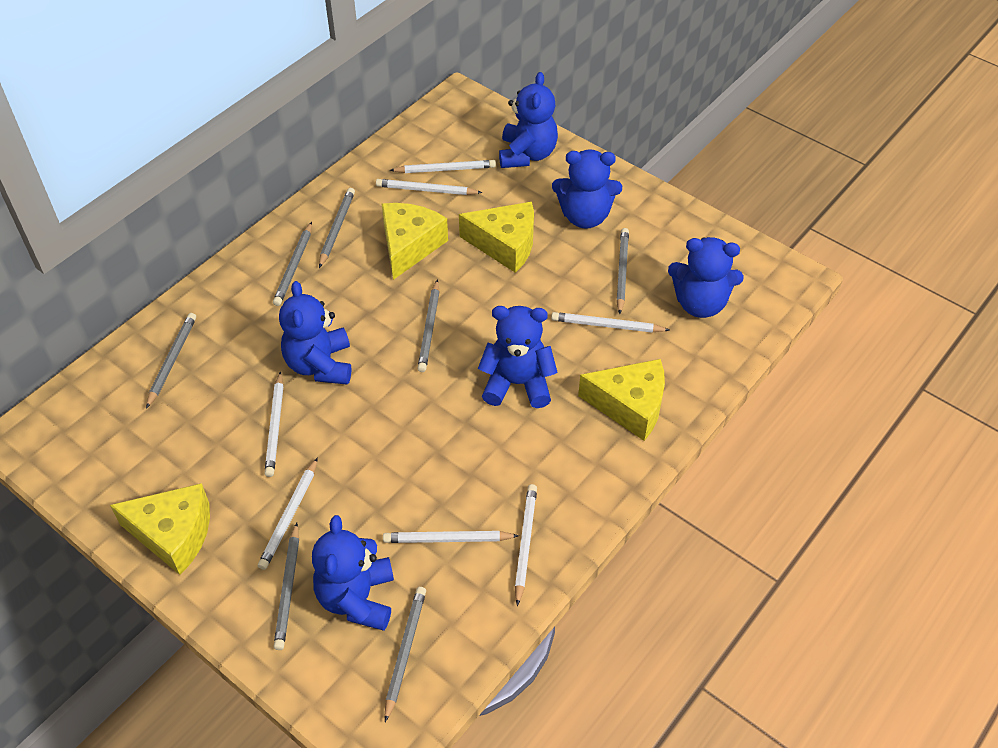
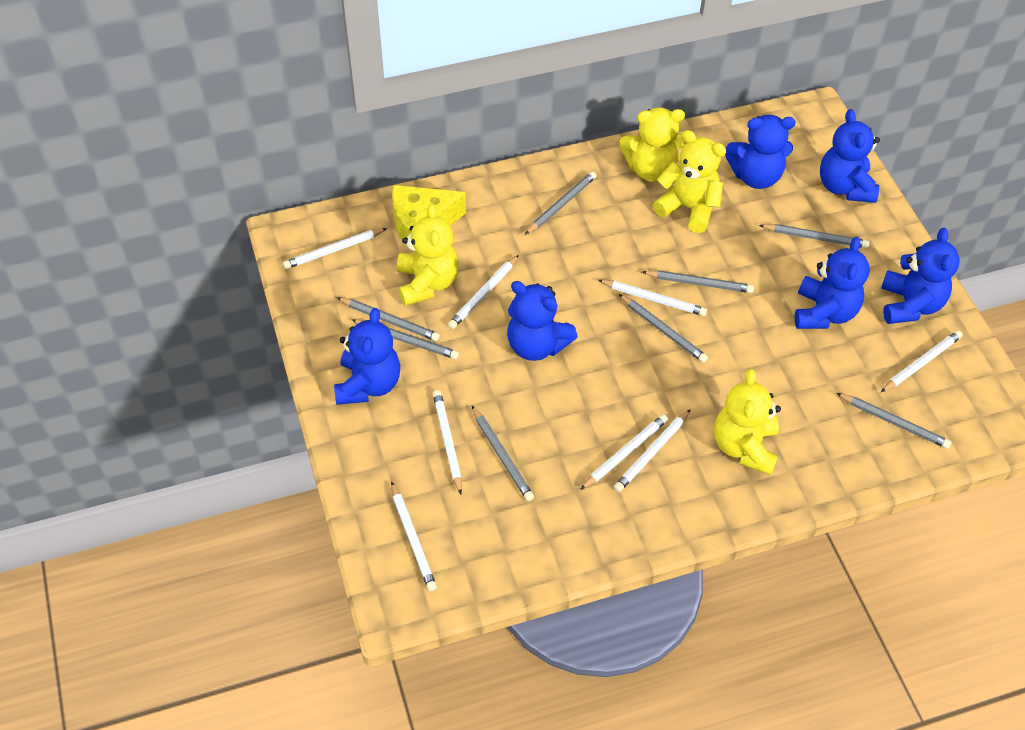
grey pencil: 7 -> 8
white pencil: 7 -> 8
yellow cheese: 4 -> 1
yellow teddy bear: 0 -> 4

